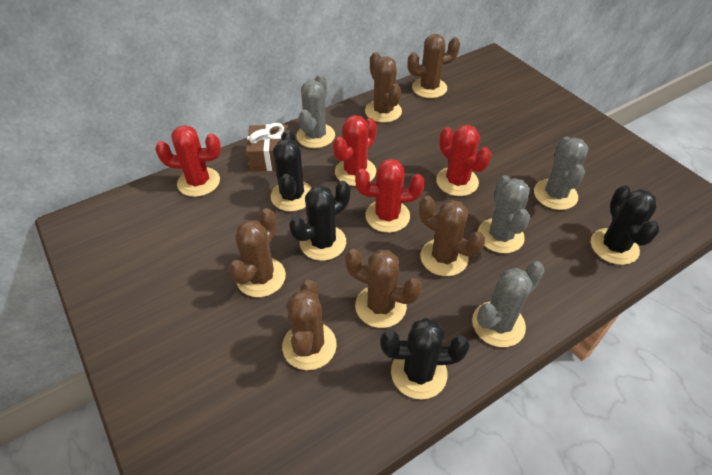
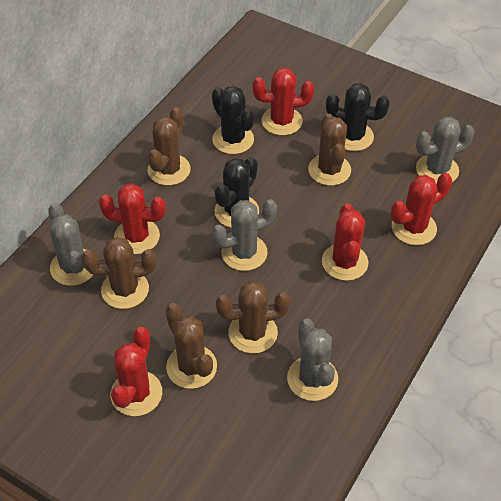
black cactus: 4 -> 3
brown cactus: 6 -> 5
brown gift: 1 -> 0
red cactus: 4 -> 5

